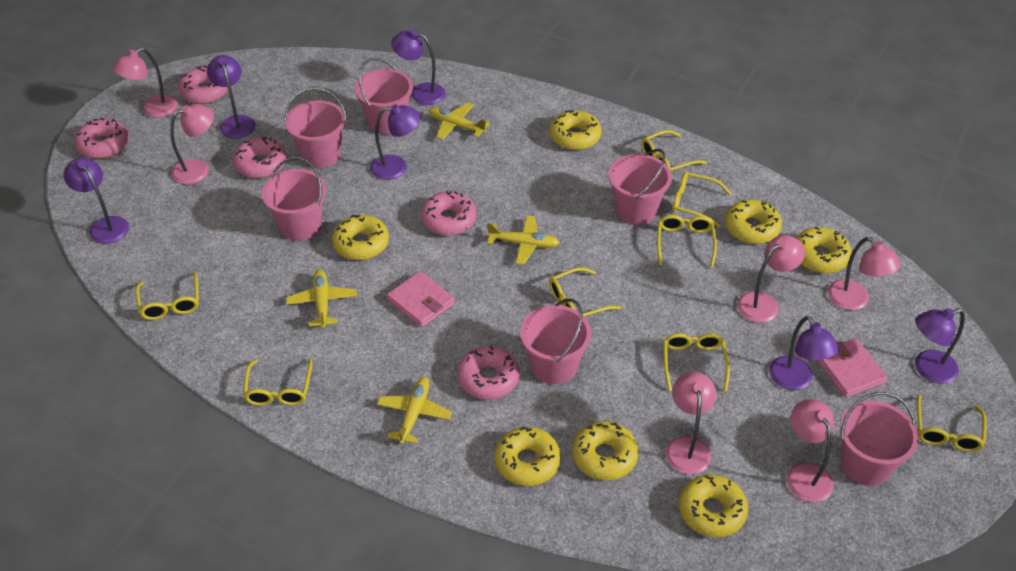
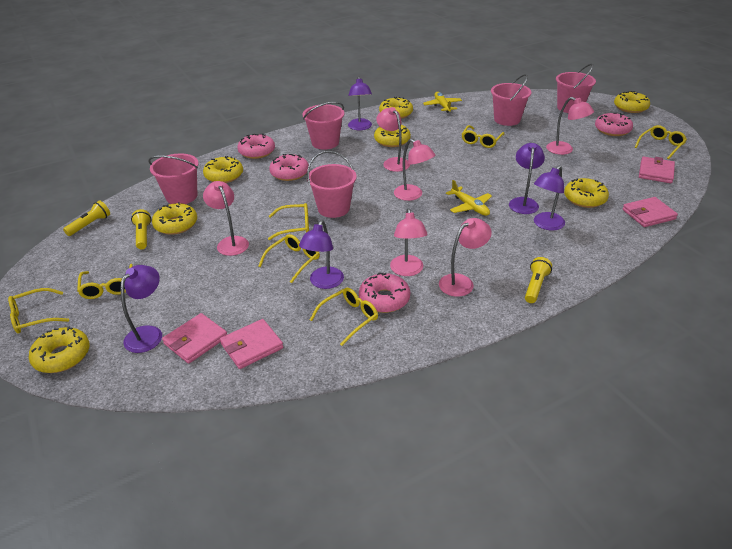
pink bucket: 6 -> 5
pink donut: 5 -> 4
pink wallet: 2 -> 4
purple lamp: 6 -> 5
yellow flashlight: 0 -> 3
yellow glasses: 8 -> 7
yellow plane: 4 -> 2

